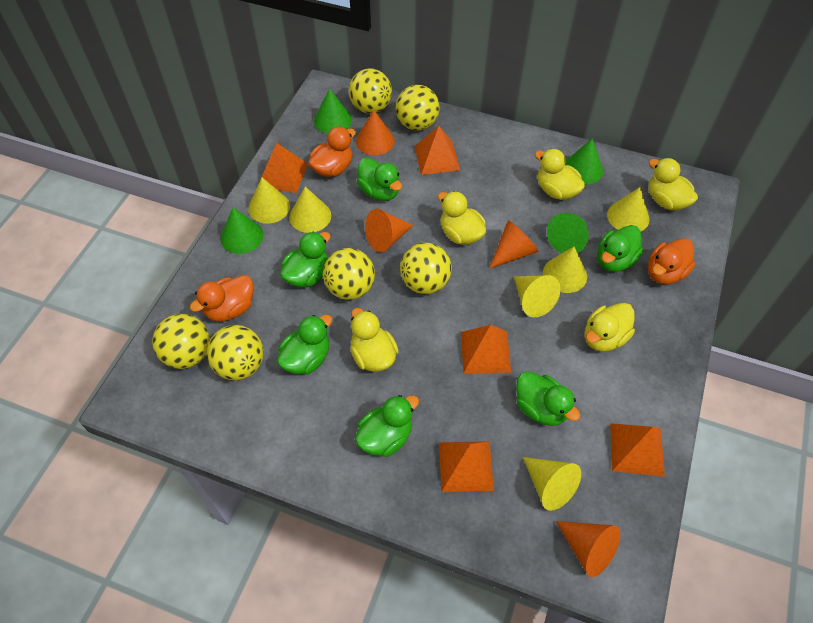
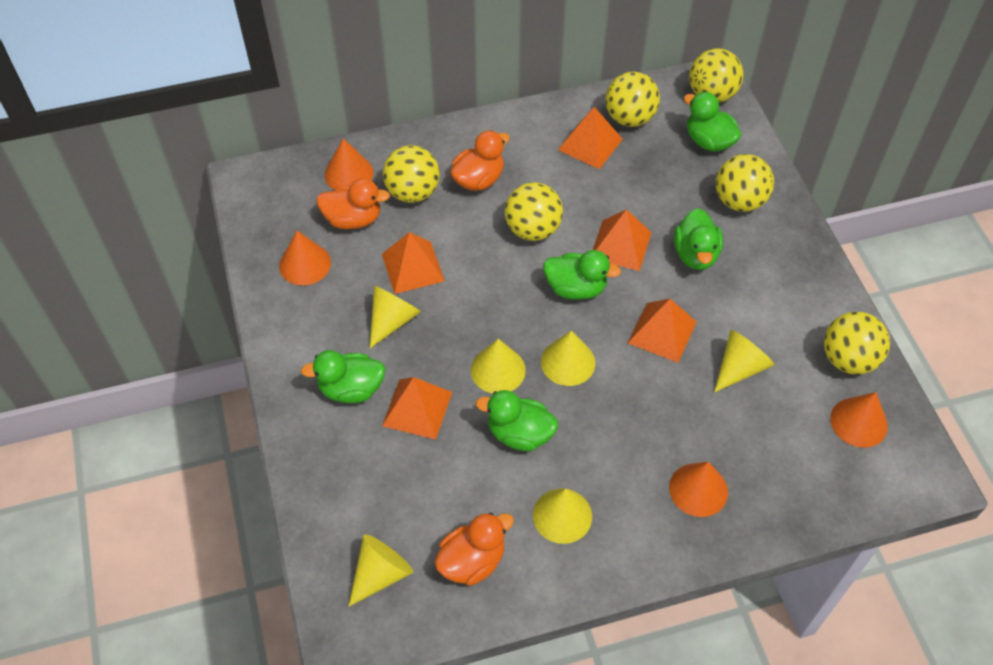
green cone: 4 -> 0
green duck: 6 -> 5
yellow duck: 5 -> 0

